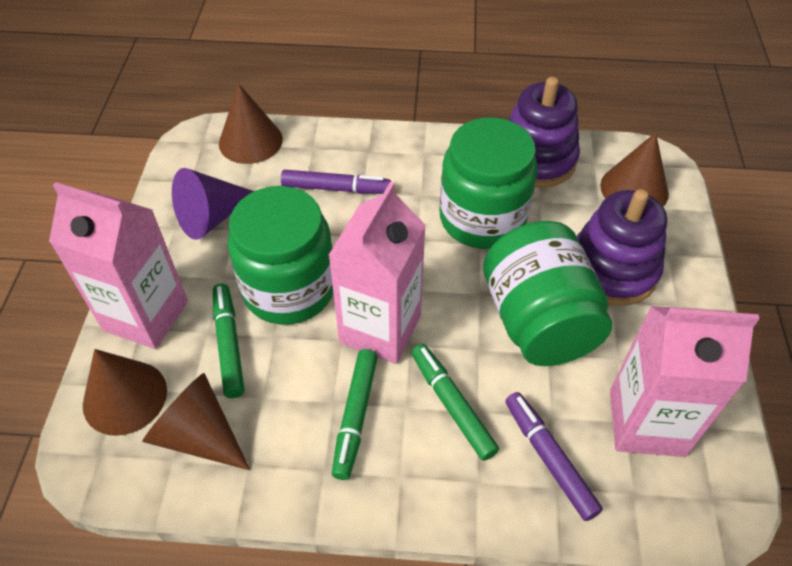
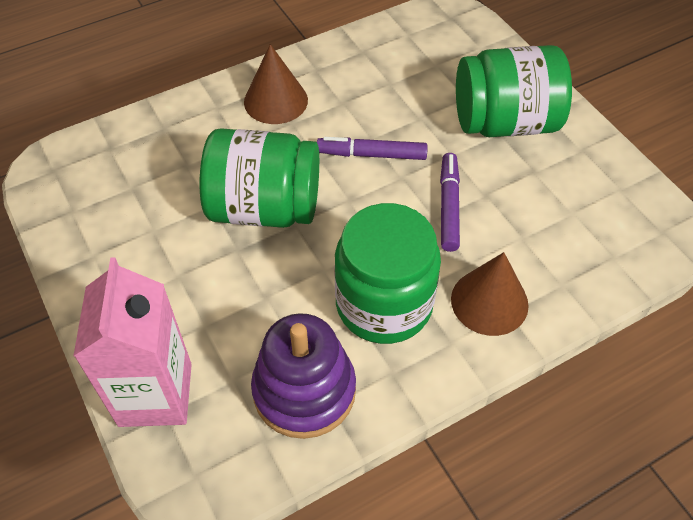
brown cone: 4 -> 2
green marker: 3 -> 0
pink carton: 3 -> 1
purple cone: 1 -> 0
purple stacking toy: 2 -> 1

